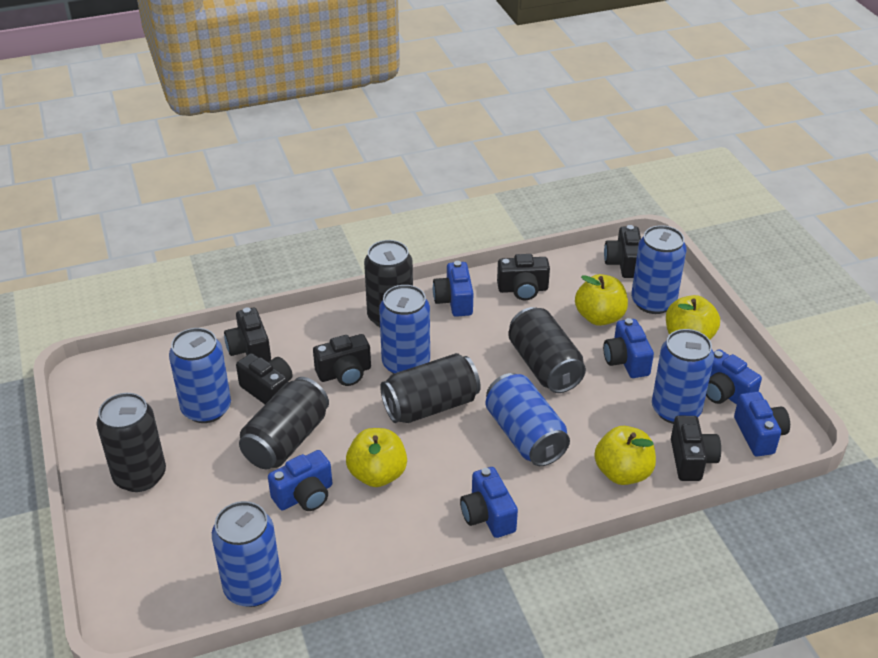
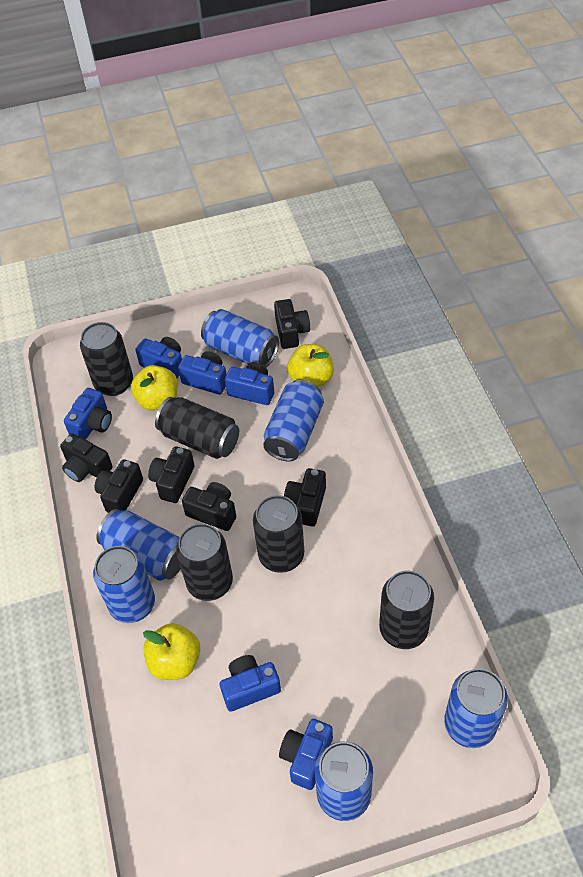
yellow apple: 4 -> 3

